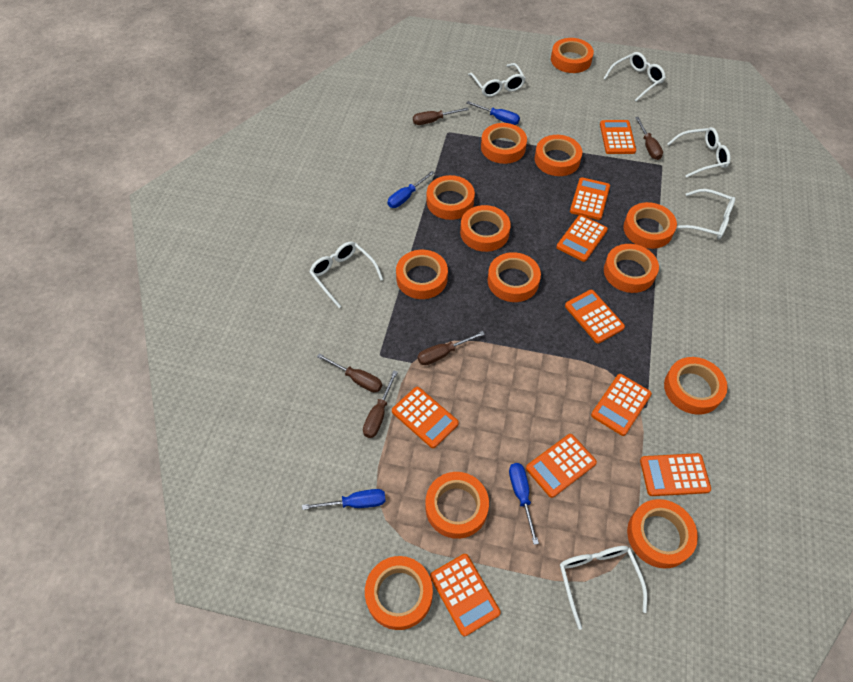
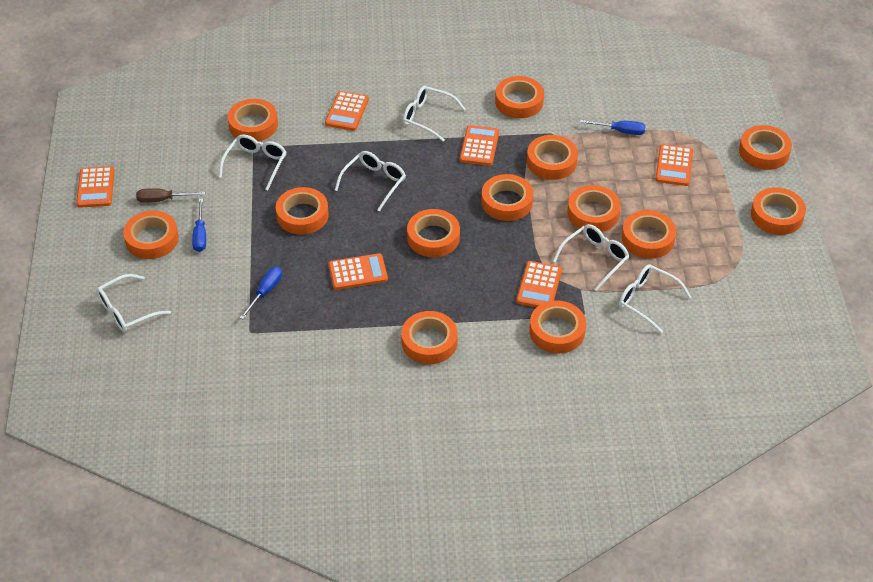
blue screwdriver: 4 -> 3
brown screwdriver: 5 -> 1
orange calculator: 9 -> 6

